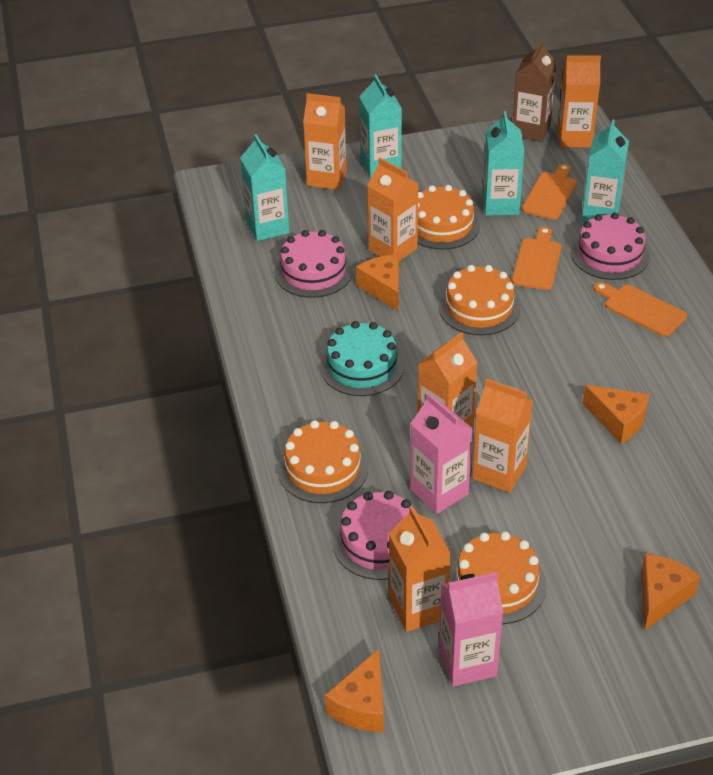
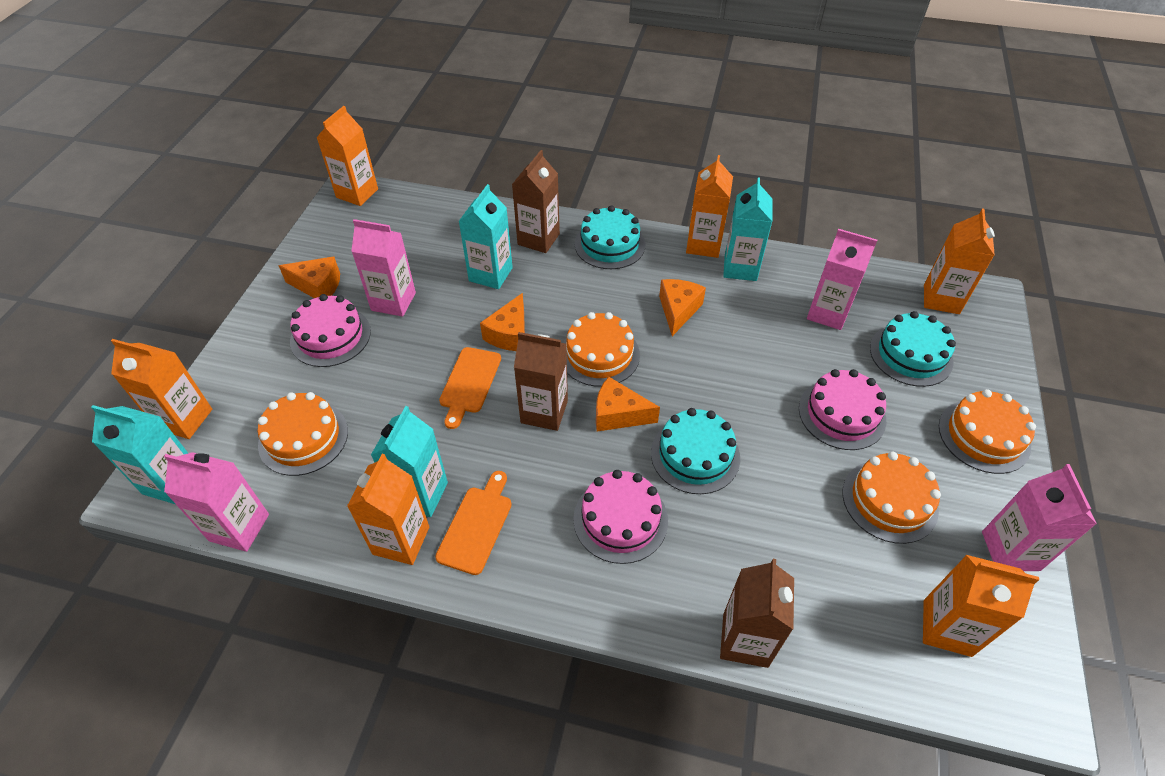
brown carton: 1 -> 3
orange cutting board: 3 -> 2
pink carton: 2 -> 4
turquoise cake: 1 -> 3

